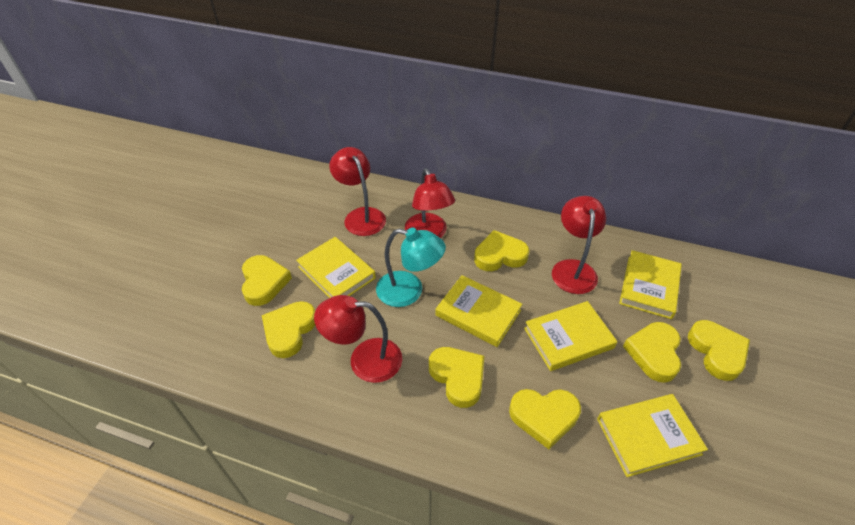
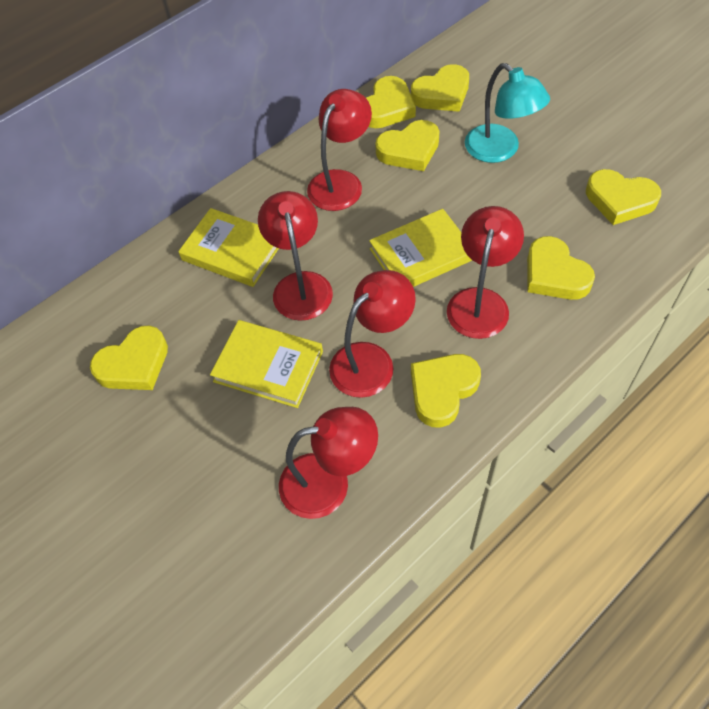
red lamp: 4 -> 5
yellow book: 5 -> 3

